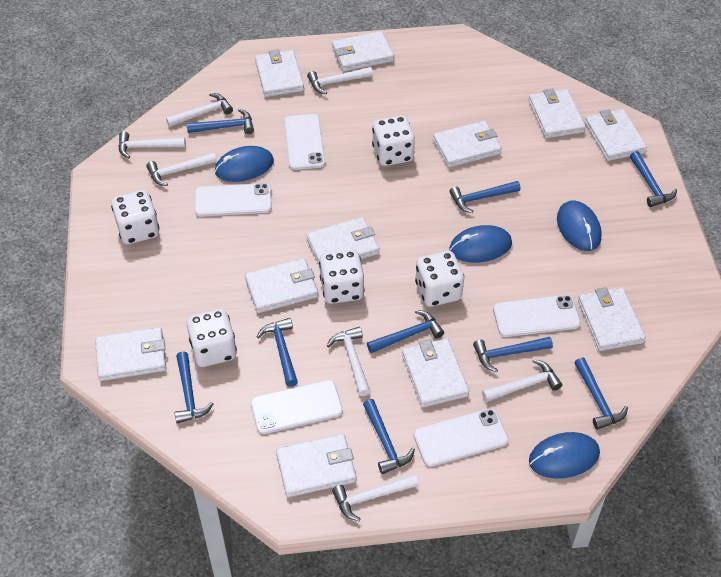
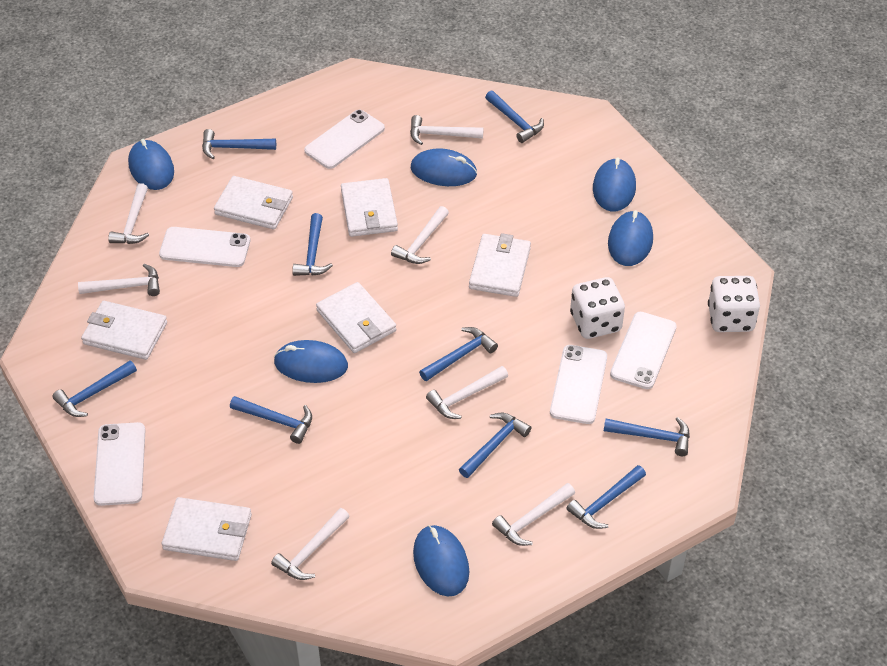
blue mouse: 4 -> 6
white dice: 5 -> 2
white wallet: 11 -> 6

